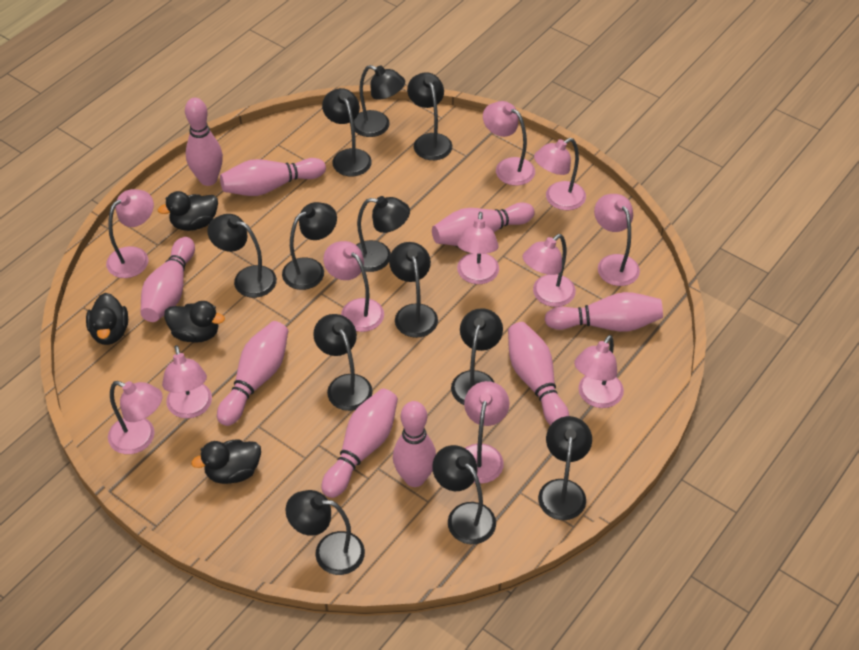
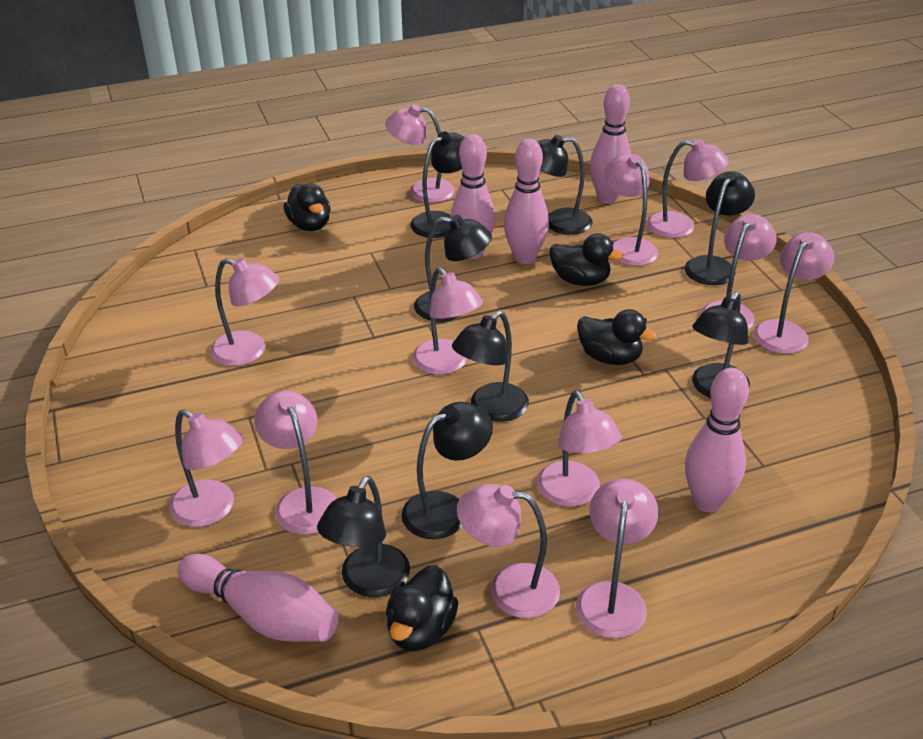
black lamp: 12 -> 8
pink bowling pin: 9 -> 5
pink lamp: 11 -> 12

